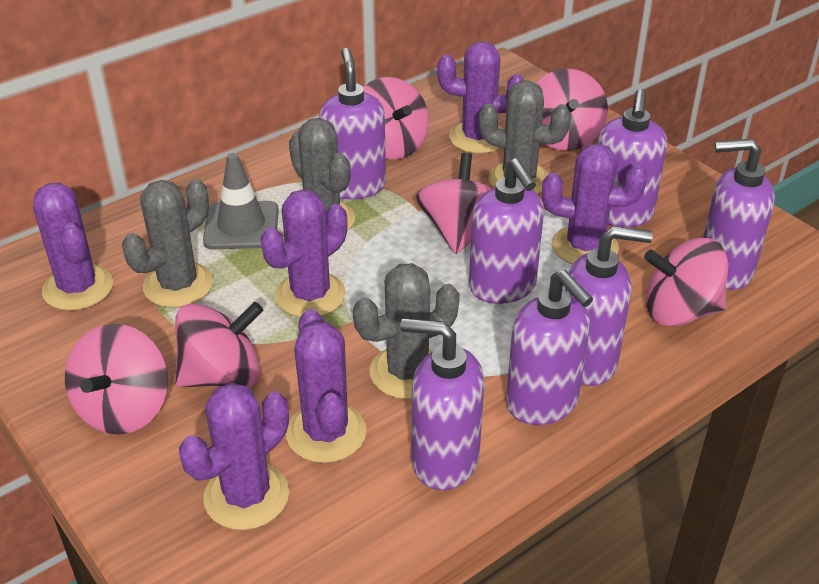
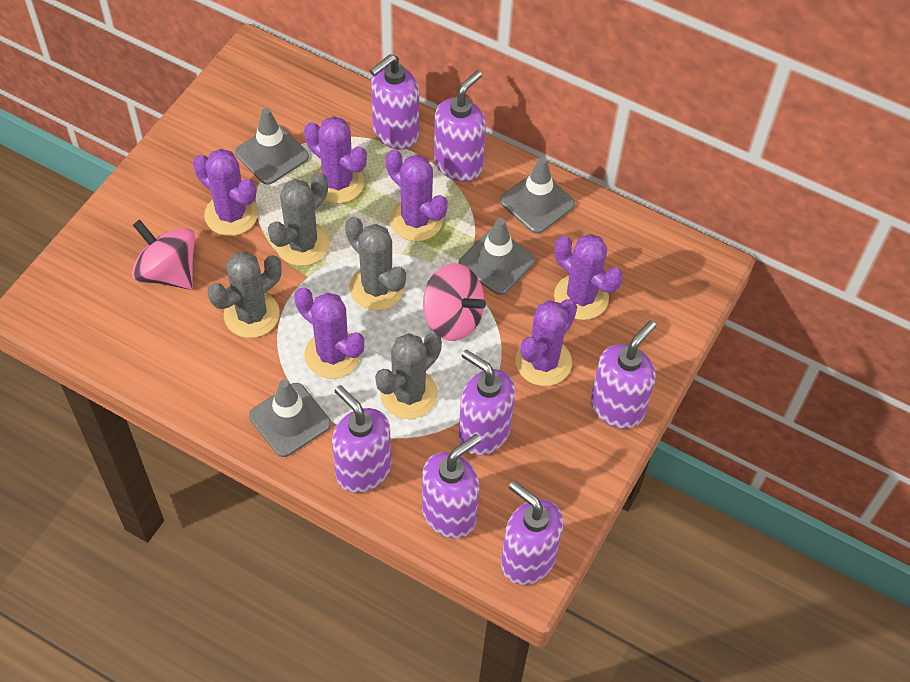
grey traffic cone: 1 -> 4
pink spinning top: 6 -> 2

